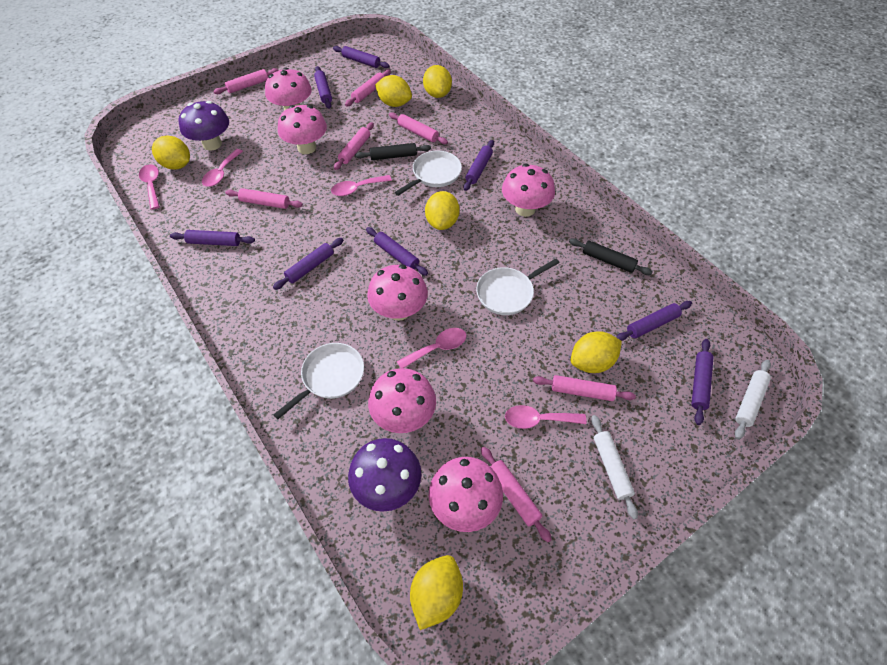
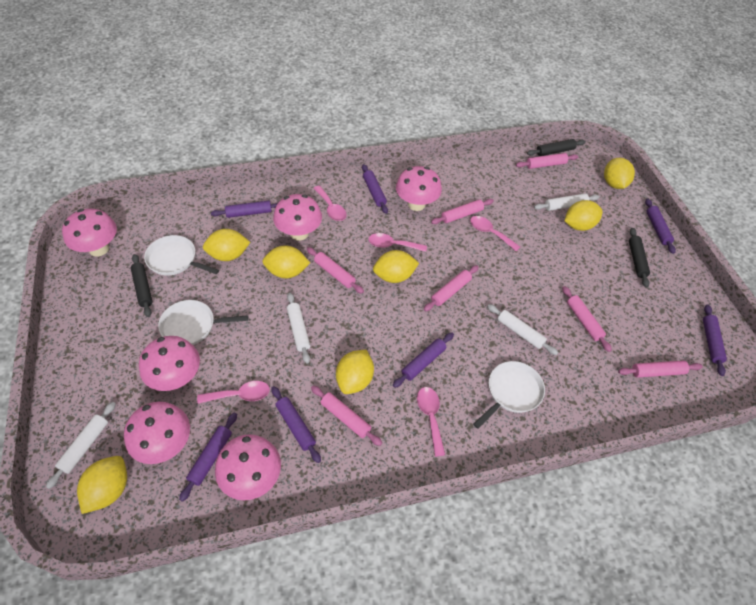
black rolling pin: 2 -> 3
purple mushroom: 2 -> 0
purple rolling pin: 8 -> 7
white rolling pin: 2 -> 4
yellow lemon: 6 -> 7

